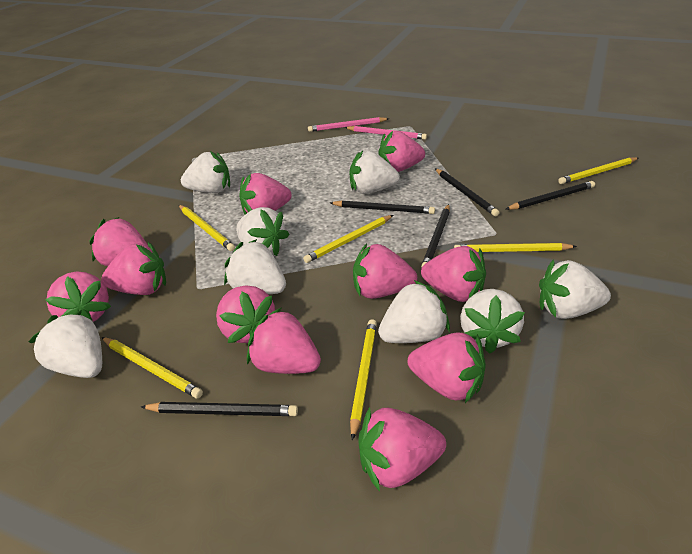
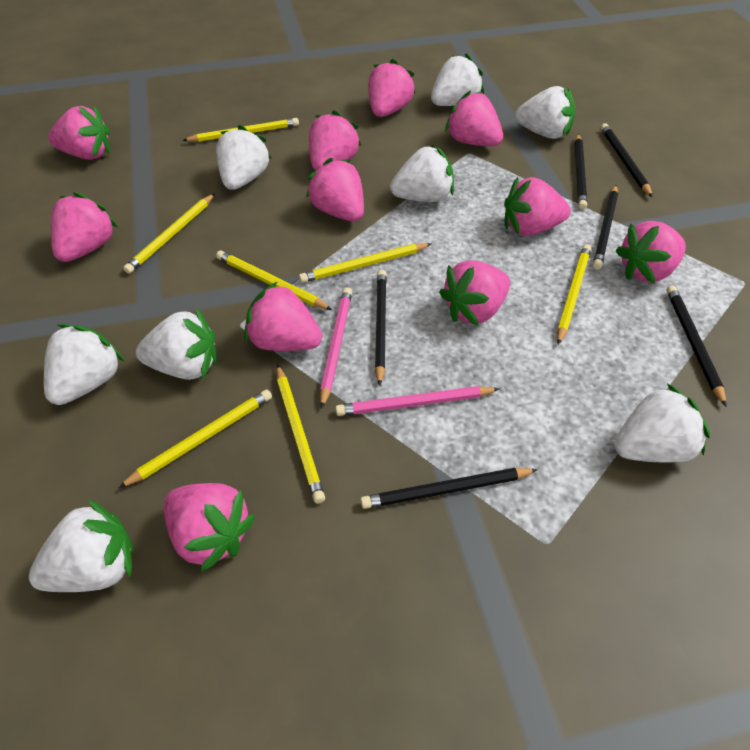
black pencil: 5 -> 6
yellow pencil: 6 -> 7

